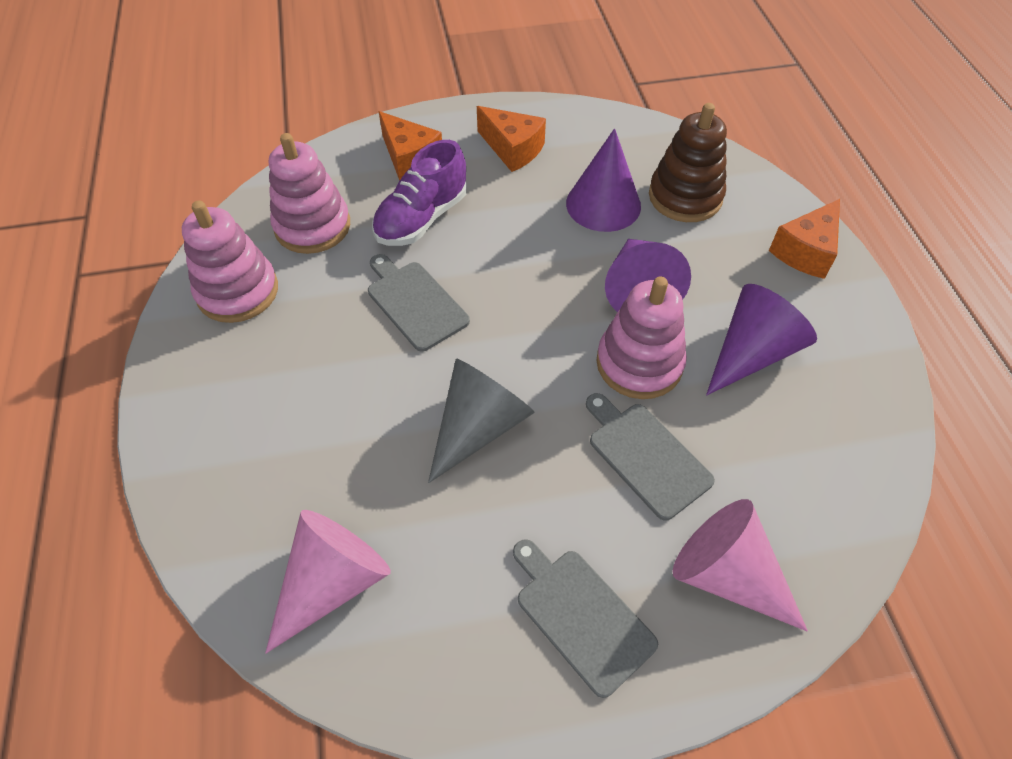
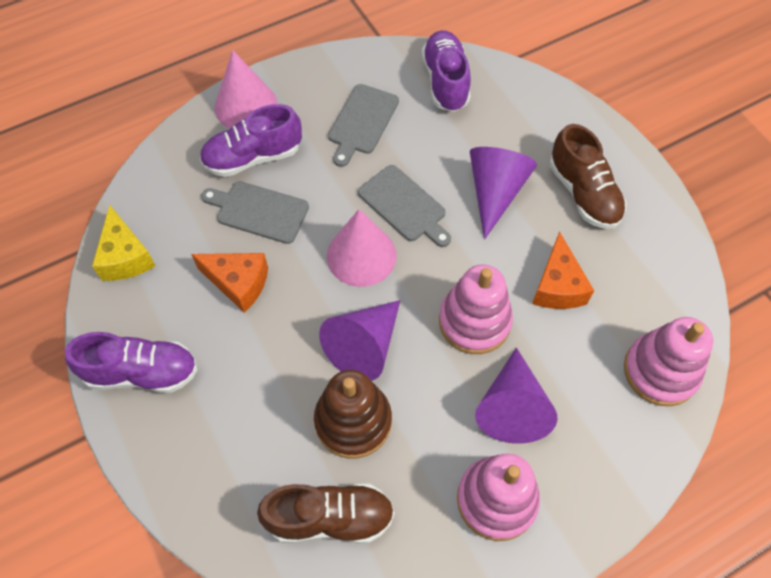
brown shoe: 0 -> 2
grey cone: 1 -> 0
orange cheese: 3 -> 2
purple shoe: 1 -> 3
yellow cheese: 0 -> 1

